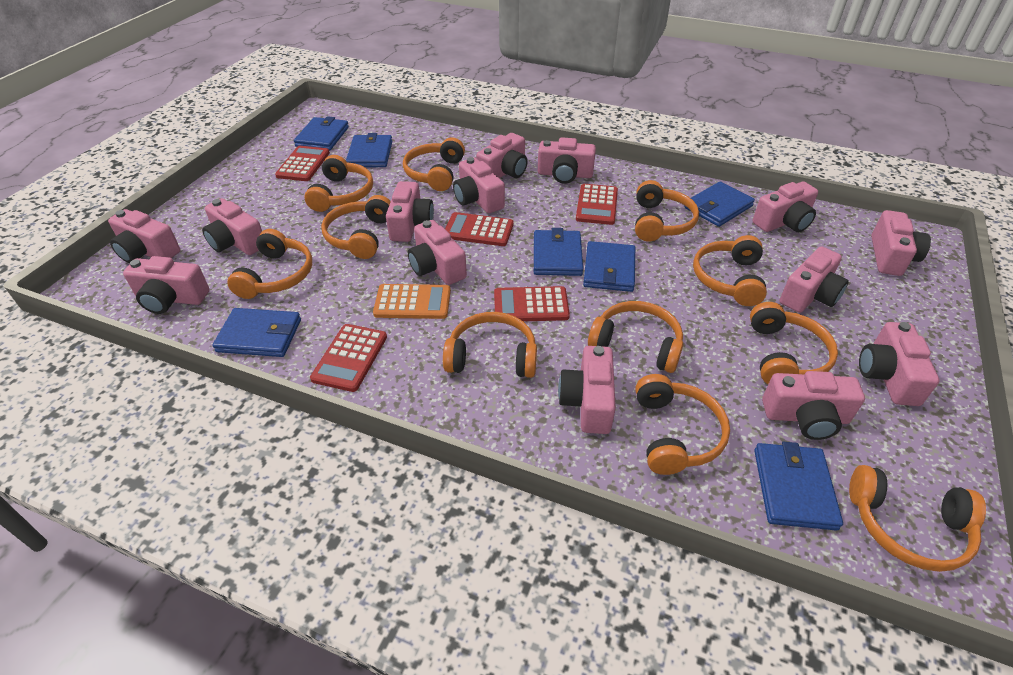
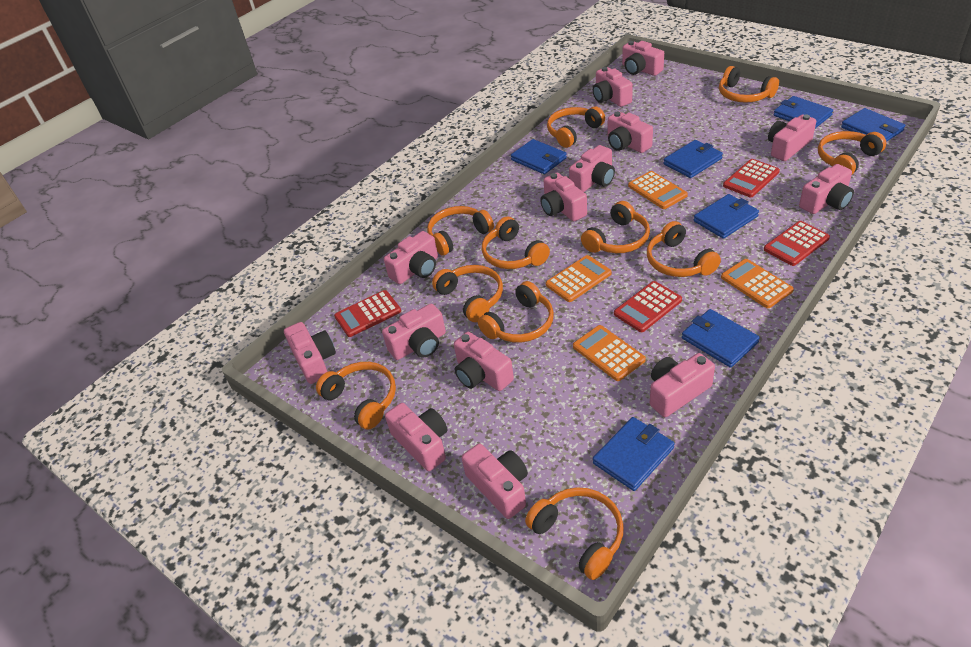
orange calculator: 1 -> 4
red calculator: 5 -> 4

